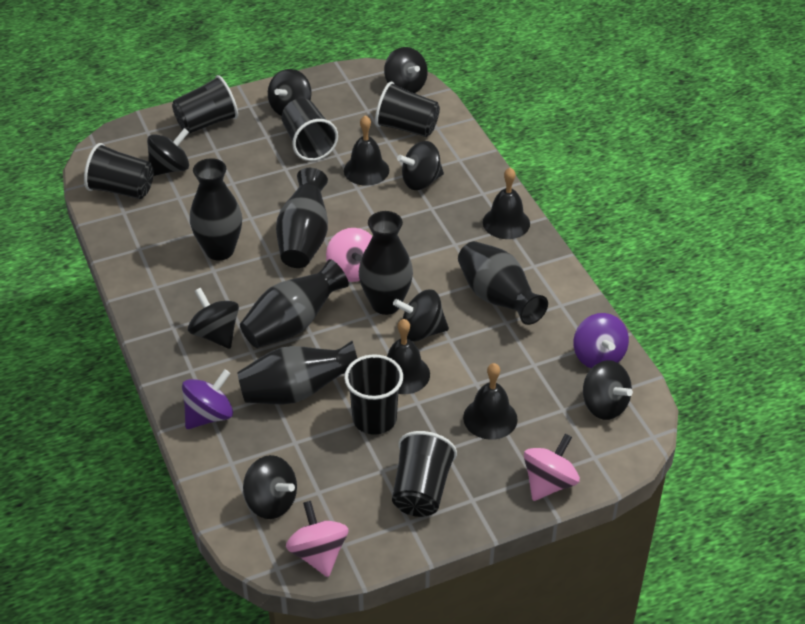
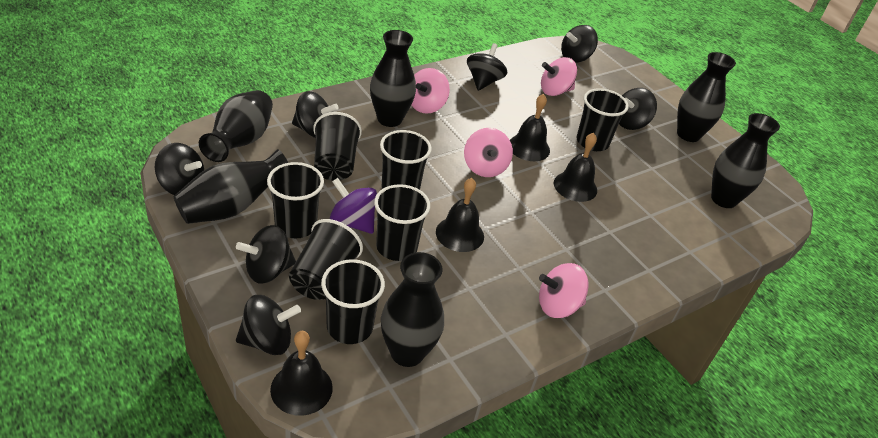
black cup: 6 -> 7
black spinning top: 8 -> 7
pink spinning top: 3 -> 4
purple spinning top: 2 -> 1

